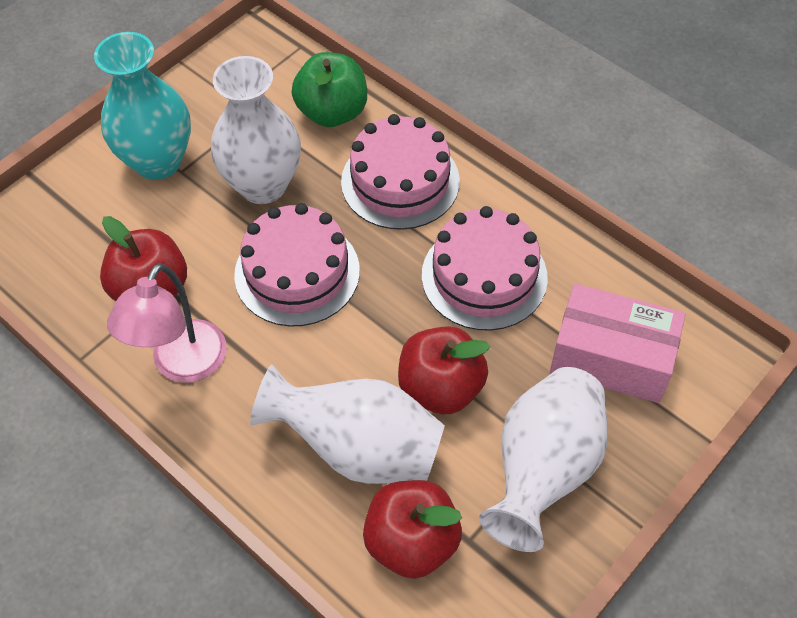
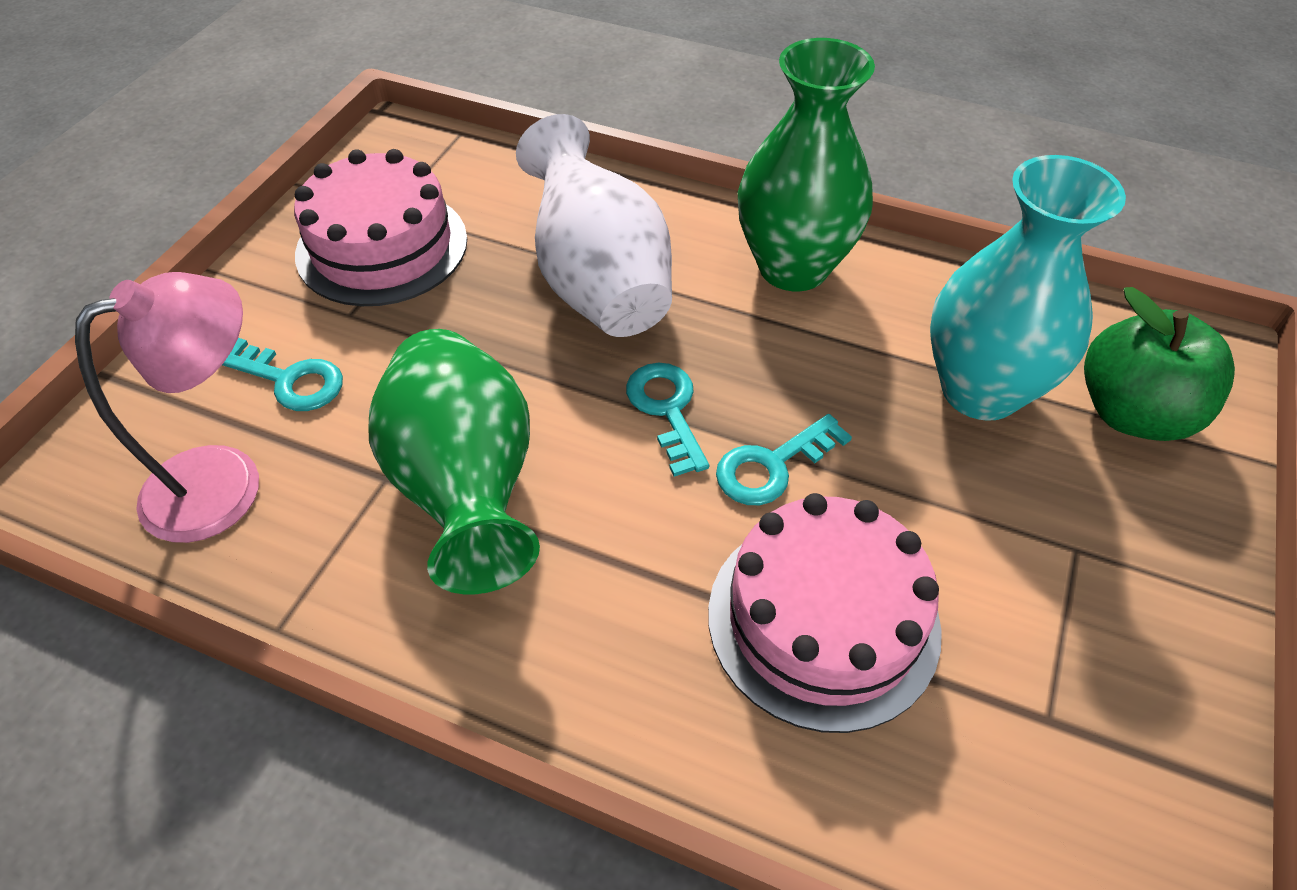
green vase: 0 -> 2
pink box: 1 -> 0
pink cake: 3 -> 2
red apple: 3 -> 0
turquoise key: 0 -> 3
white vase: 3 -> 1

